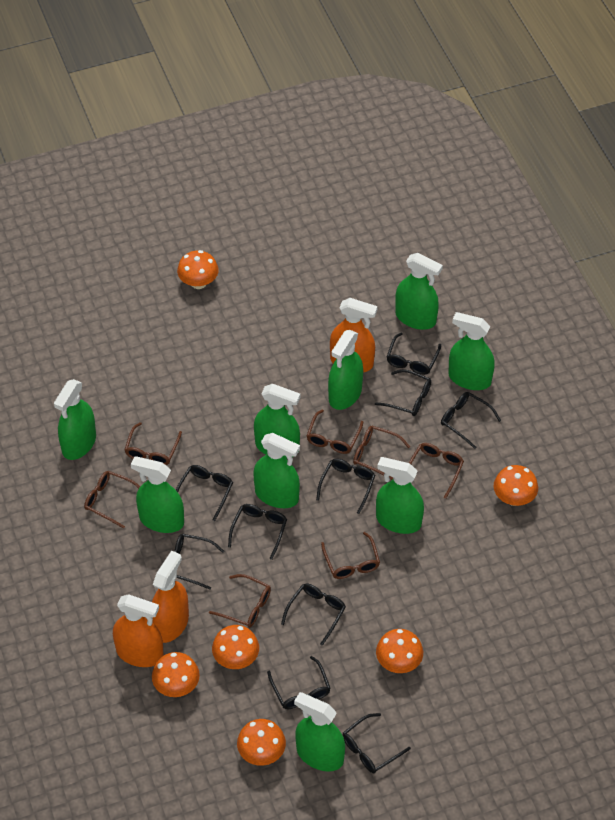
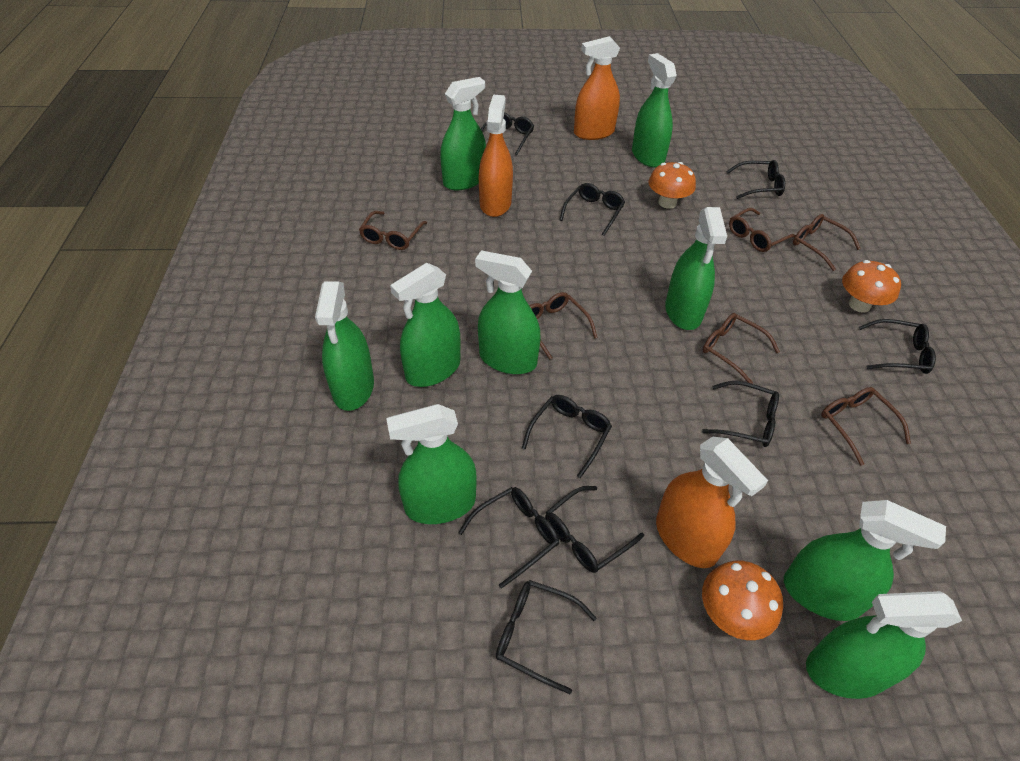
black glasses: 10 -> 9
brown glasses: 7 -> 6
orange mushroom: 6 -> 3

